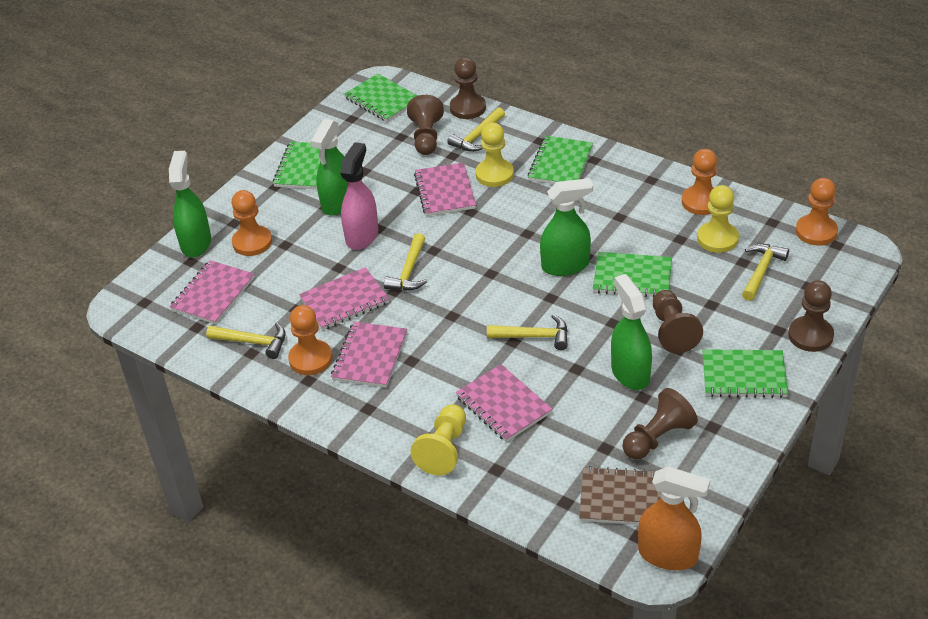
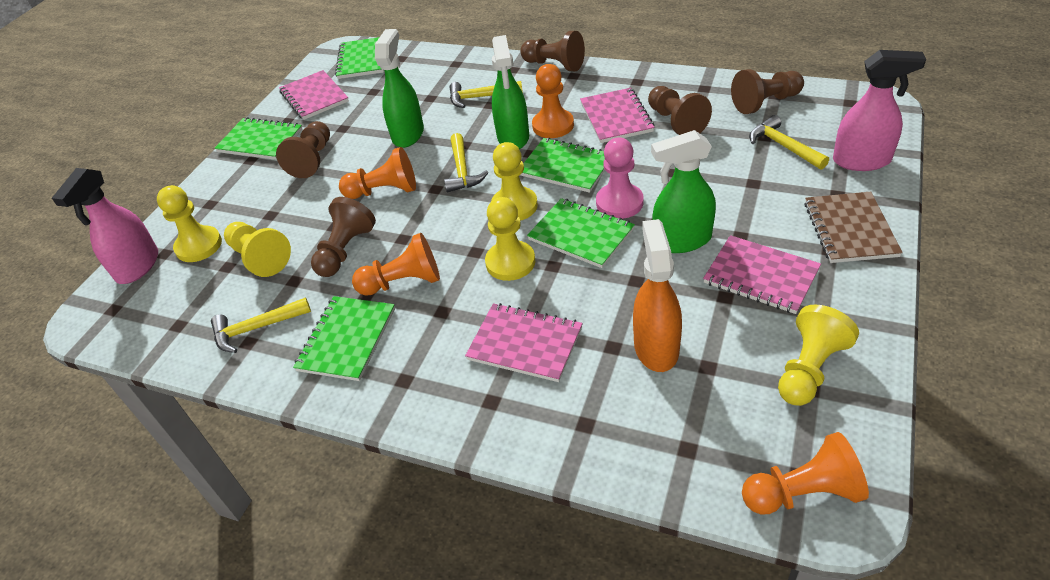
green spray bottle: 4 -> 3
pink notebook: 5 -> 4
pink pawn: 0 -> 1
pink spray bottle: 1 -> 2
yellow hammer: 5 -> 4
yellow pawn: 3 -> 5

